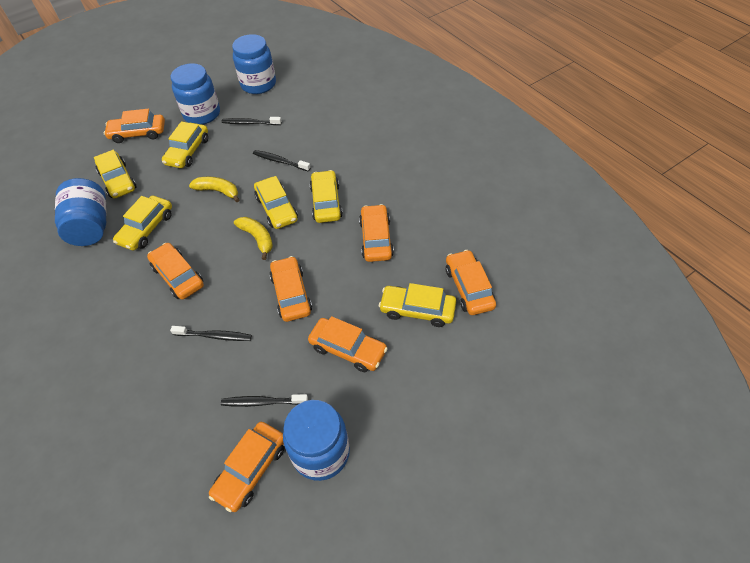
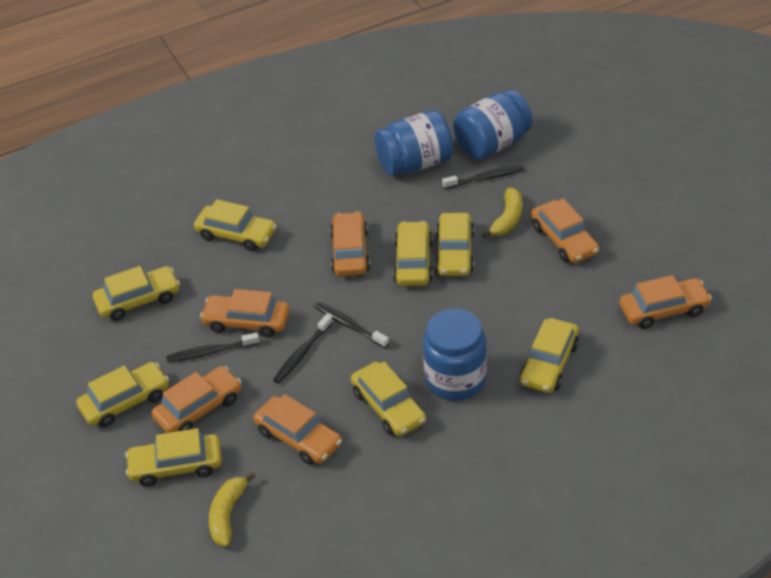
blue jar: 4 -> 3
orange car: 7 -> 6
yellow car: 6 -> 8

